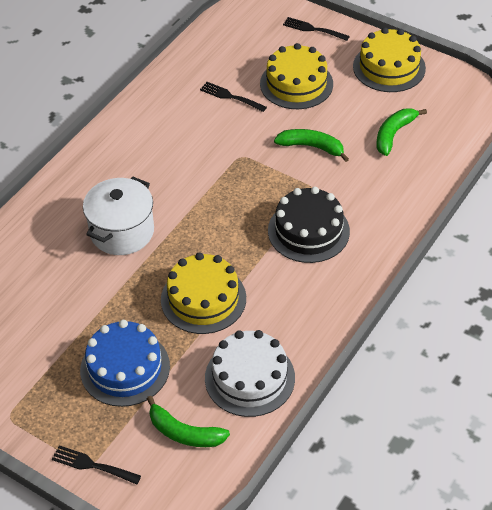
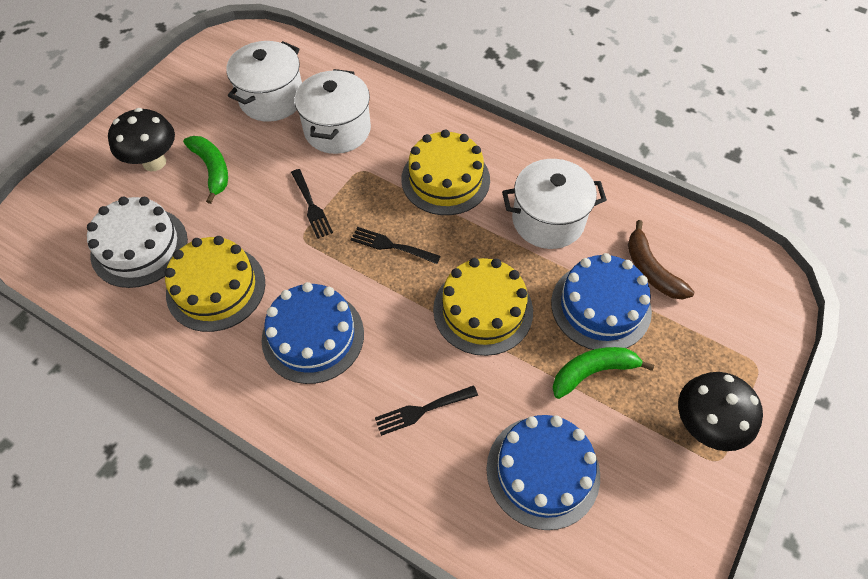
black cake: 1 -> 0
black mushroom: 0 -> 2
blue cake: 1 -> 3
brown banana: 0 -> 1
green banana: 3 -> 2
white pot: 1 -> 3

